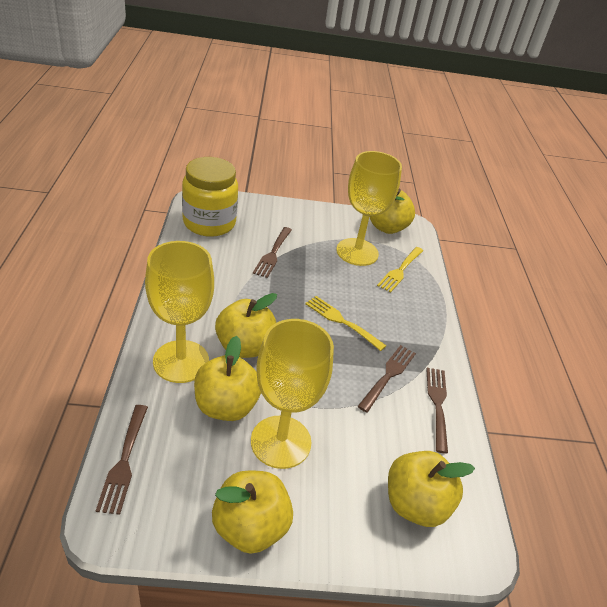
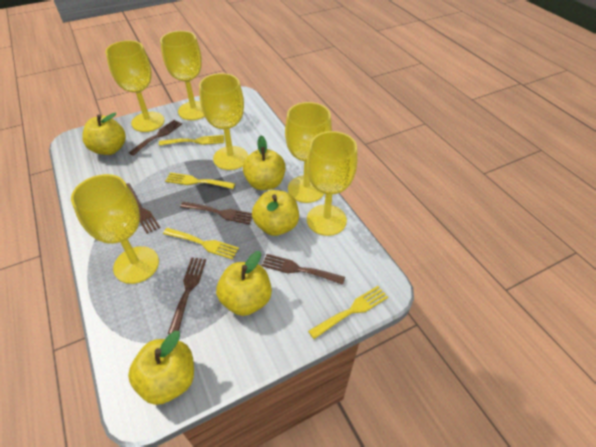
brown fork: 4 -> 5
yellow fork: 2 -> 4
yellow goblet: 3 -> 6
yellow jar: 1 -> 0

